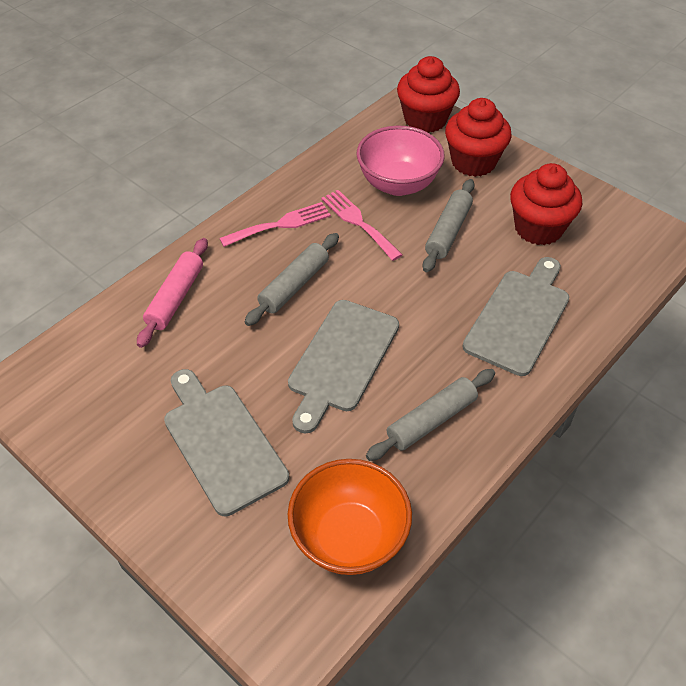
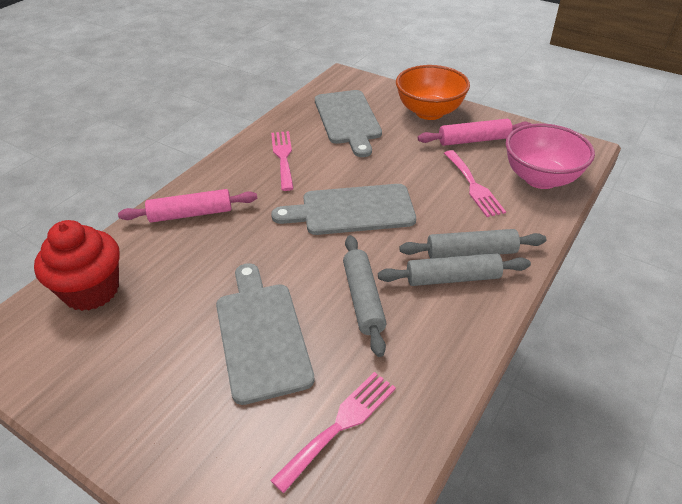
pink fork: 2 -> 3
pink rolling pin: 1 -> 2
red cupcake: 3 -> 1

